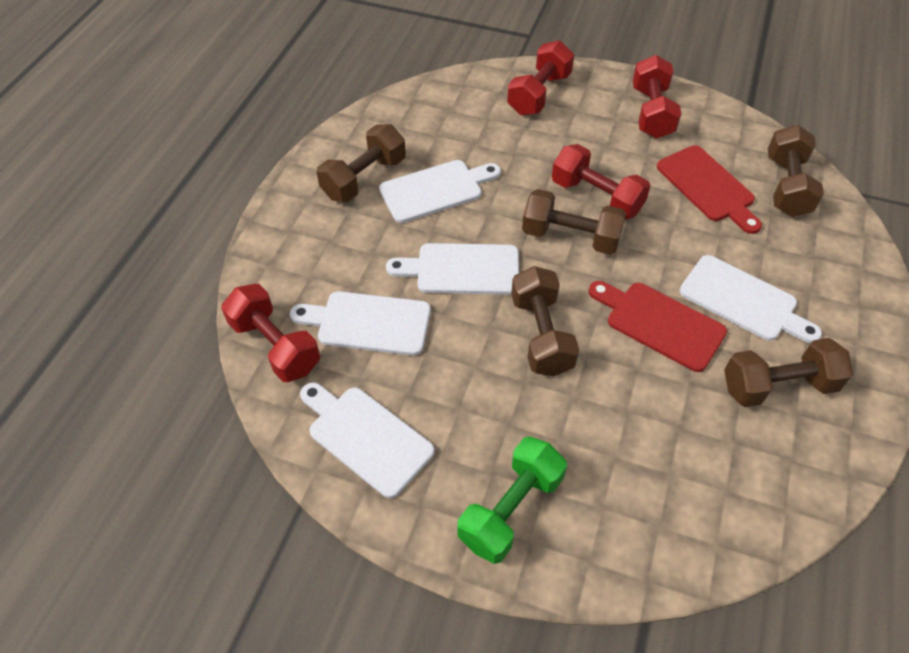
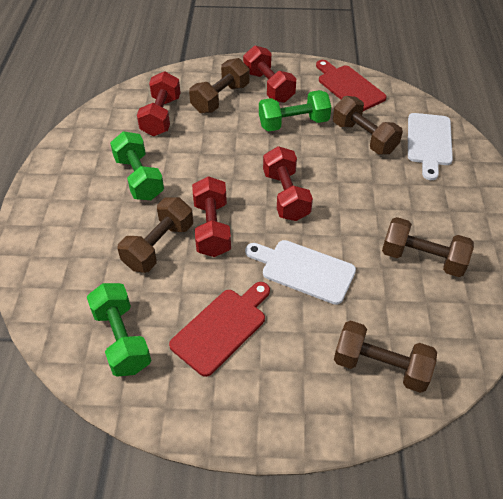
green dumbbell: 1 -> 3
white cutting board: 5 -> 2

